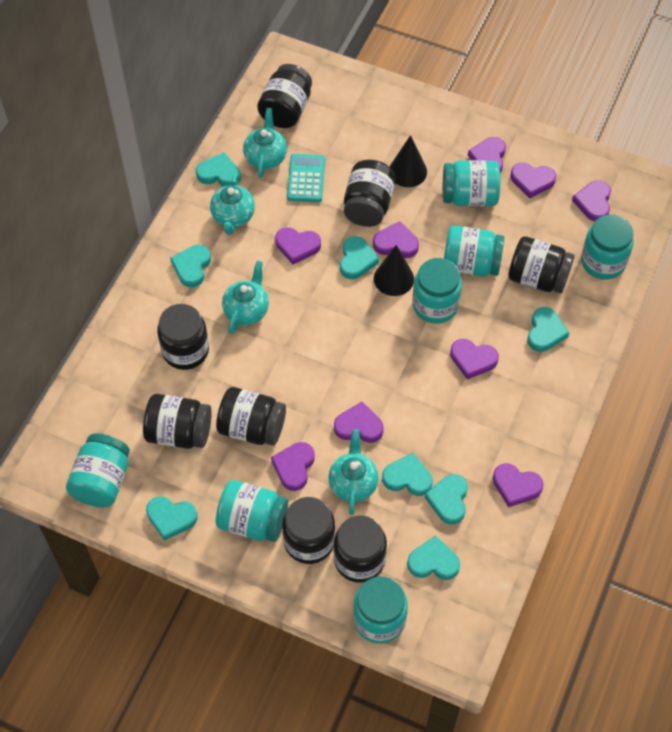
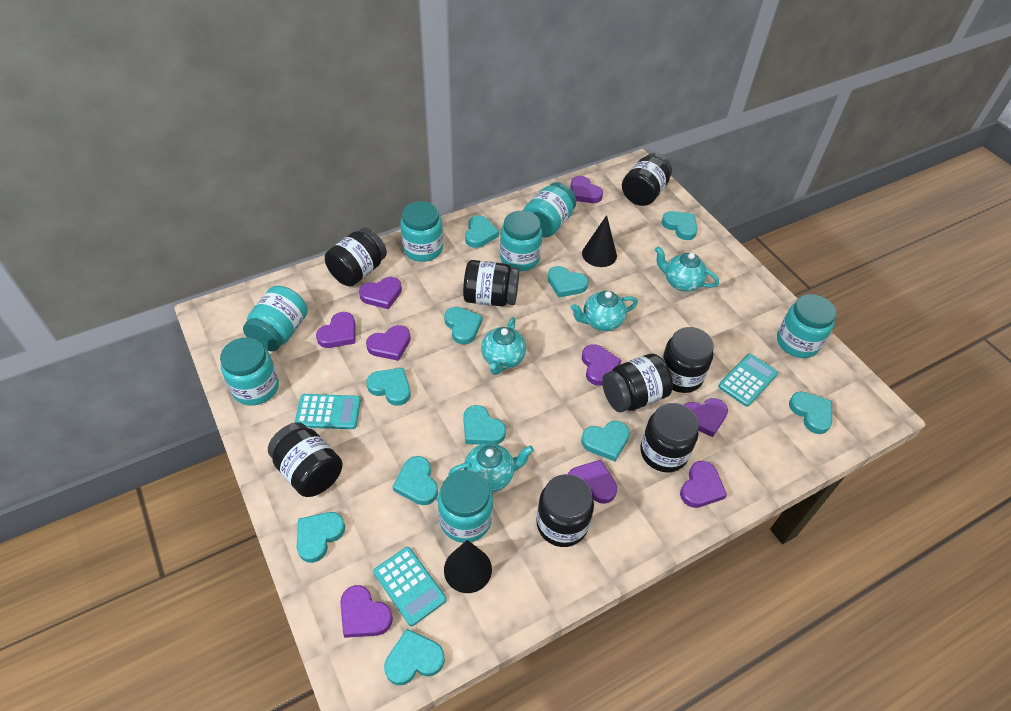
turquoise calculator: 1 -> 3
turquoise heart: 8 -> 11

